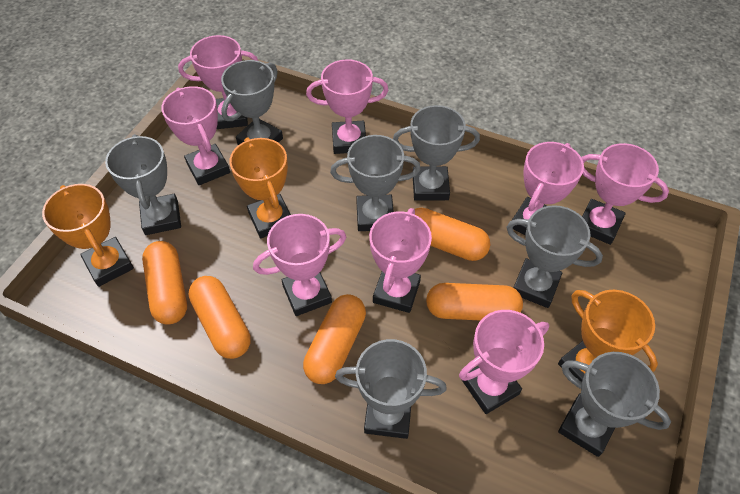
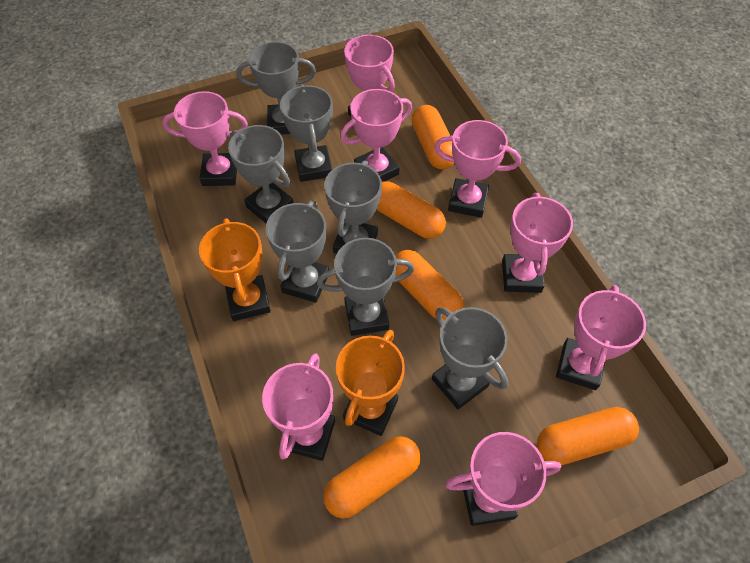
orange trophy: 3 -> 2

